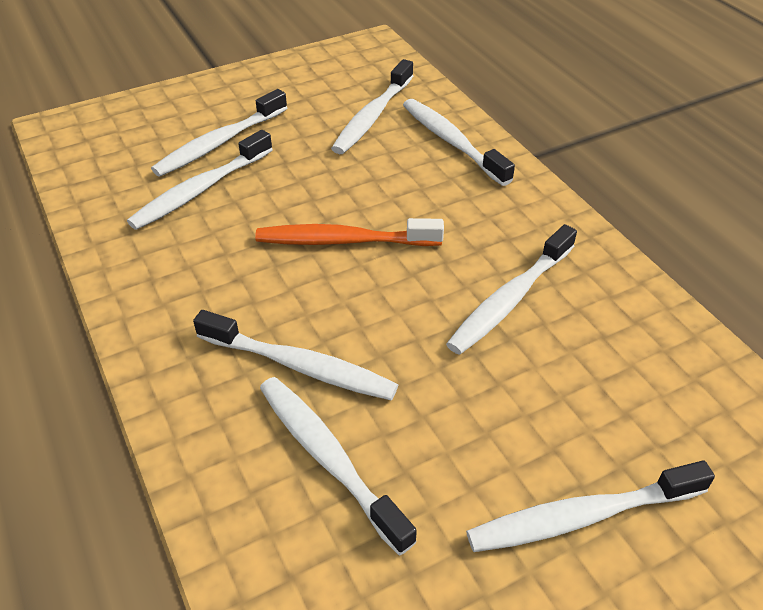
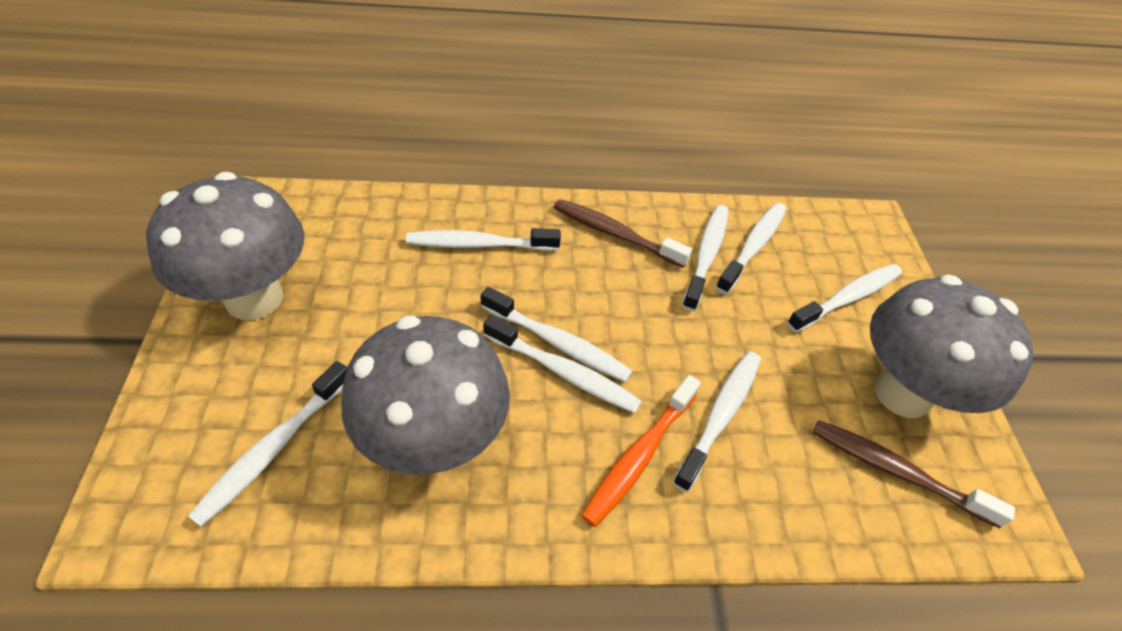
brown toothbrush: 0 -> 2
grey mushroom: 0 -> 3

